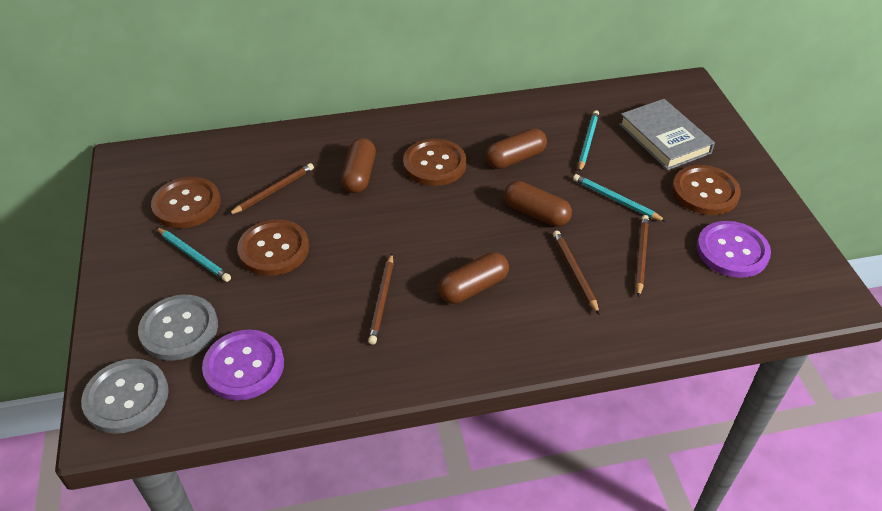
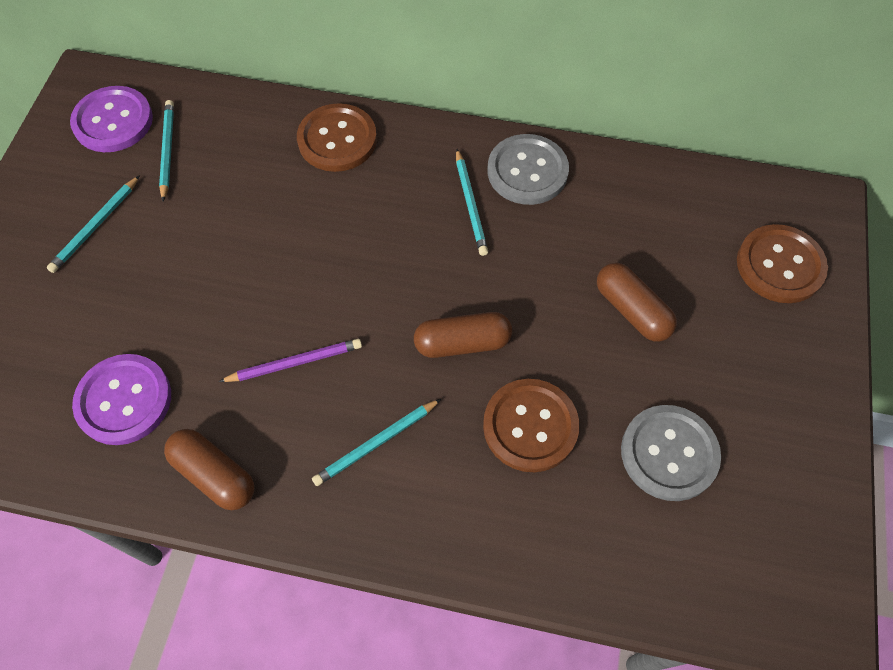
brown button: 4 -> 3
brown capsule: 4 -> 3
brown pencil: 4 -> 0
grey book: 1 -> 0
purple pencil: 0 -> 1
turquoise pencil: 3 -> 4

